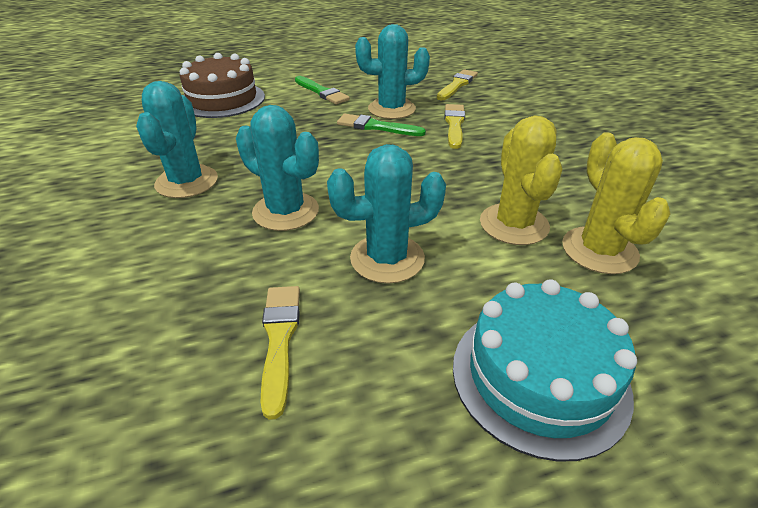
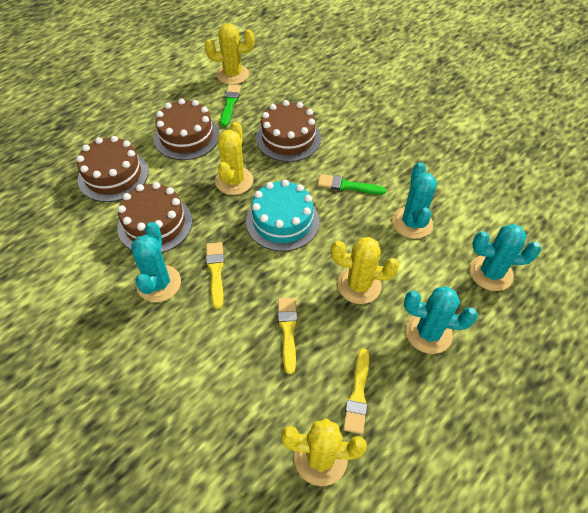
brown cake: 1 -> 4
yellow cactus: 2 -> 4

